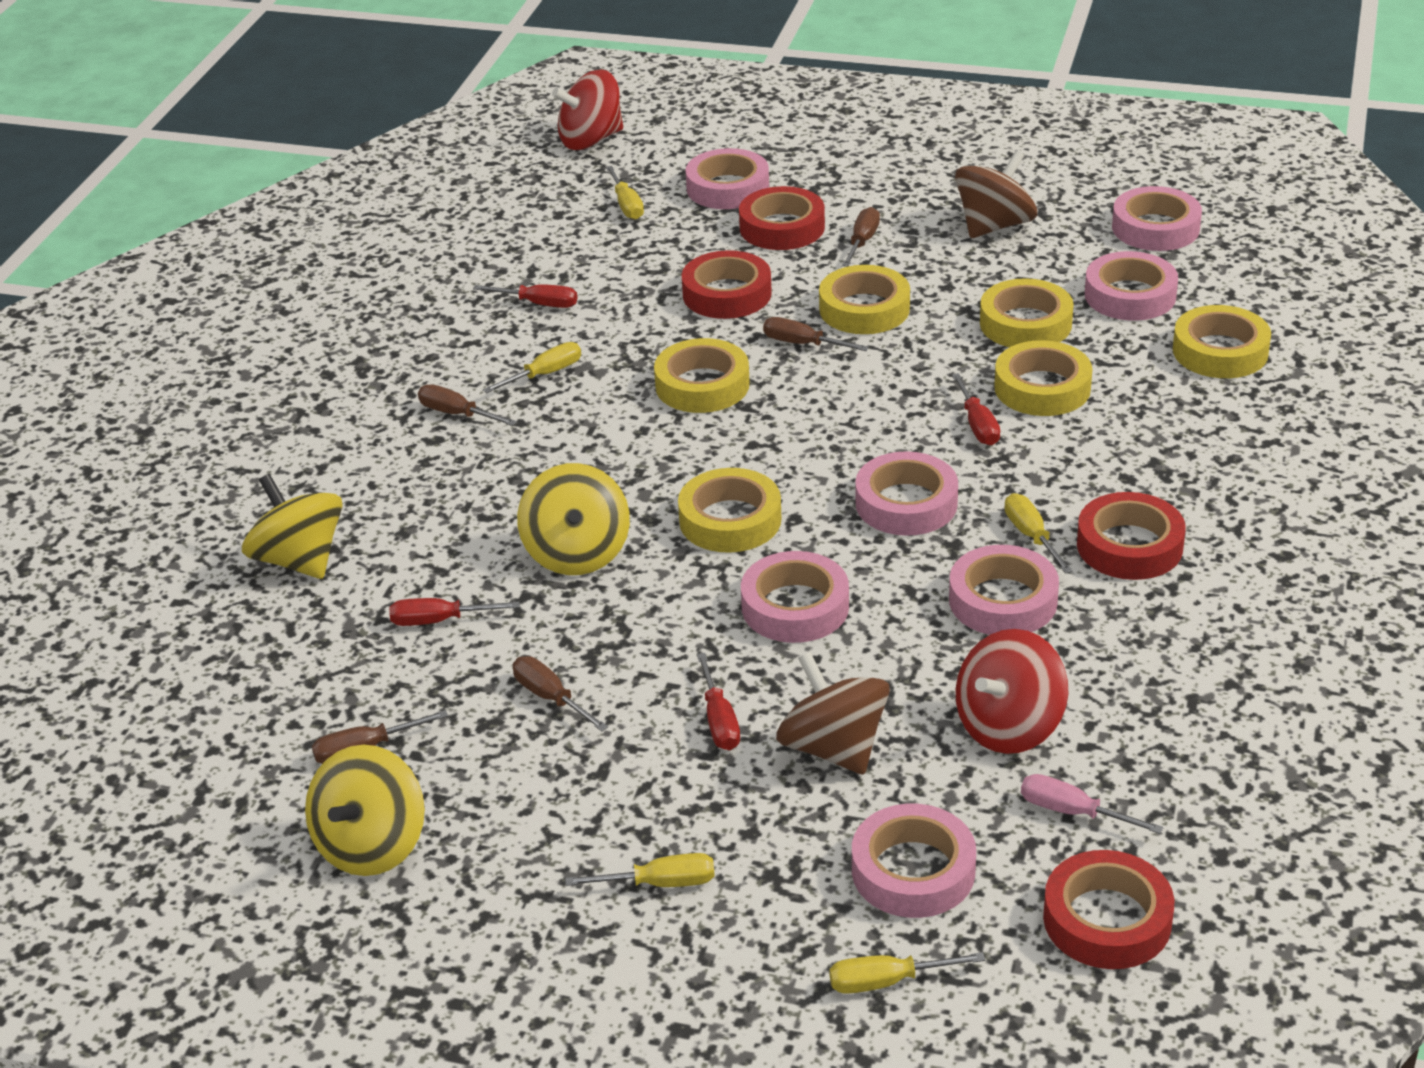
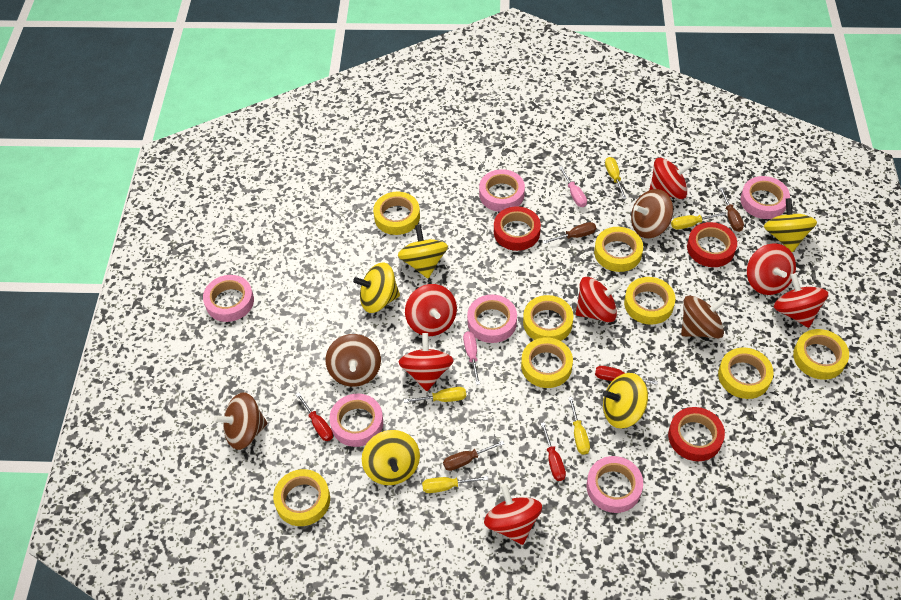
brown screwdriver: 5 -> 3
brown spinning top: 2 -> 4
pink screwdriver: 1 -> 2
pink tape: 7 -> 6
red screwdriver: 4 -> 3
red spinning top: 2 -> 7
red tape: 4 -> 3
yellow spinning top: 3 -> 5
yellow tape: 6 -> 8

